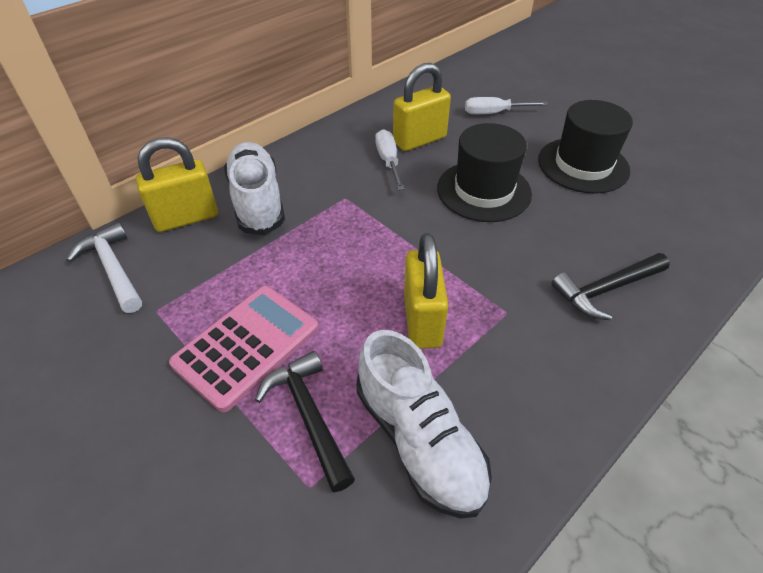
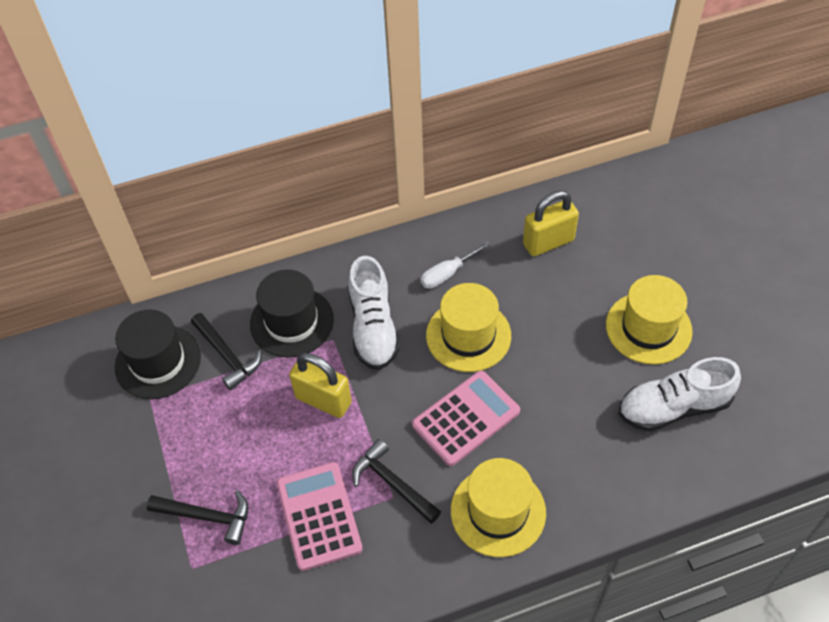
black hammer: 2 -> 3
pink calculator: 1 -> 2
white hammer: 1 -> 0
white screwdriver: 2 -> 1
yellow hat: 0 -> 3
yellow padlock: 3 -> 2

